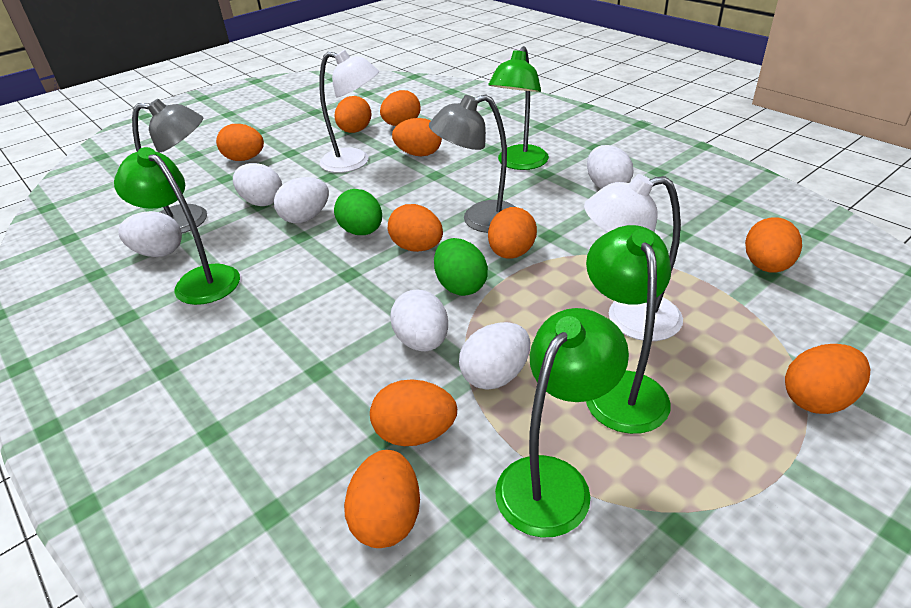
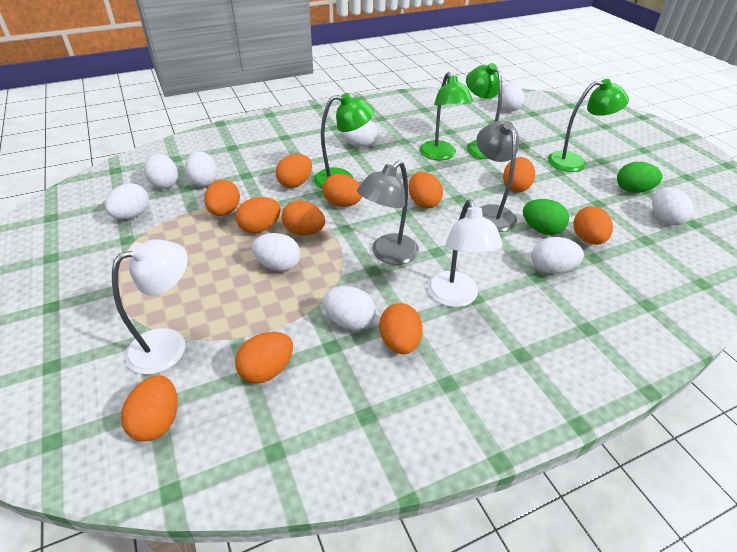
orange egg: 10 -> 11
white egg: 6 -> 9

